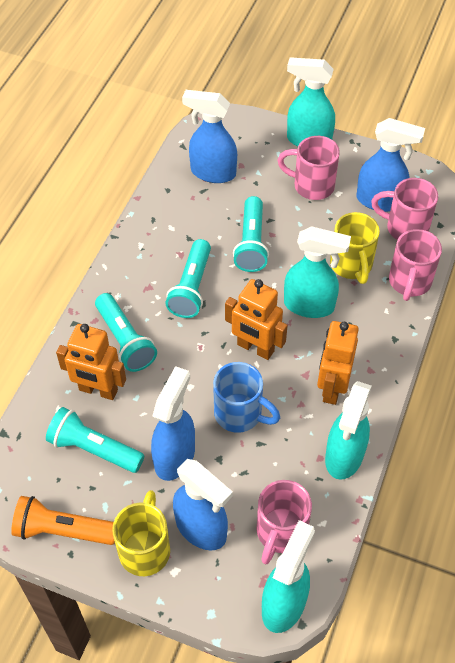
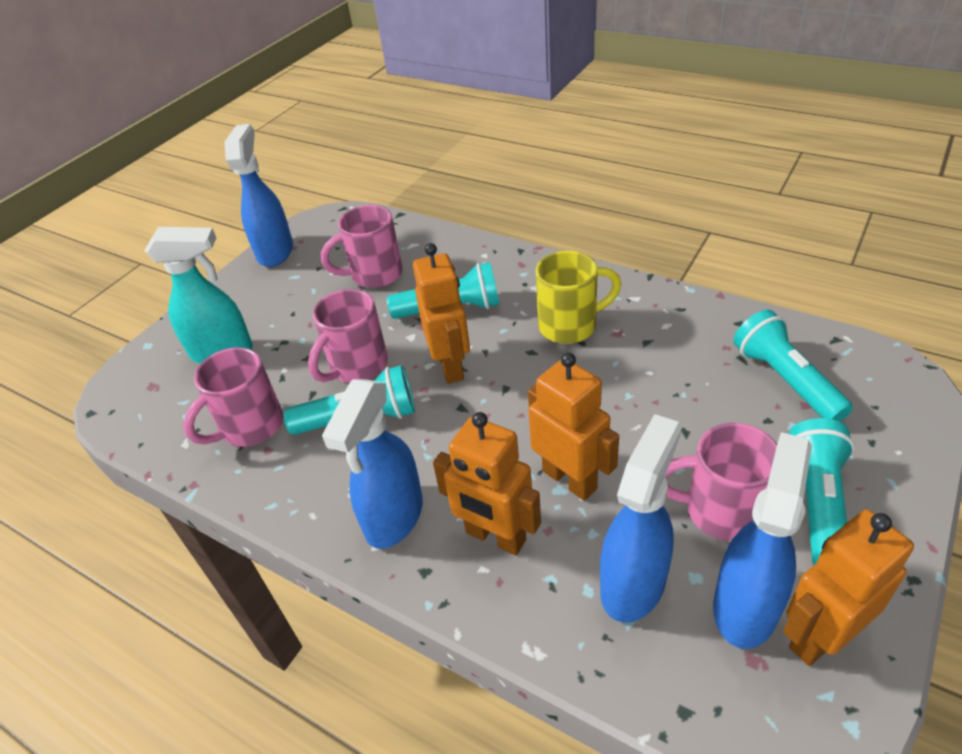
blue mug: 1 -> 0
orange flashlight: 1 -> 0
orange robot: 3 -> 4
turquoise spray bottle: 4 -> 1
yellow mug: 2 -> 1

